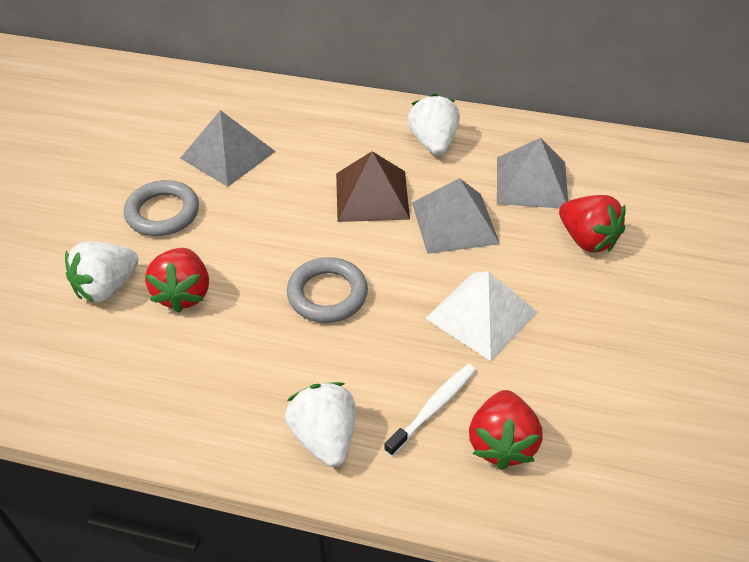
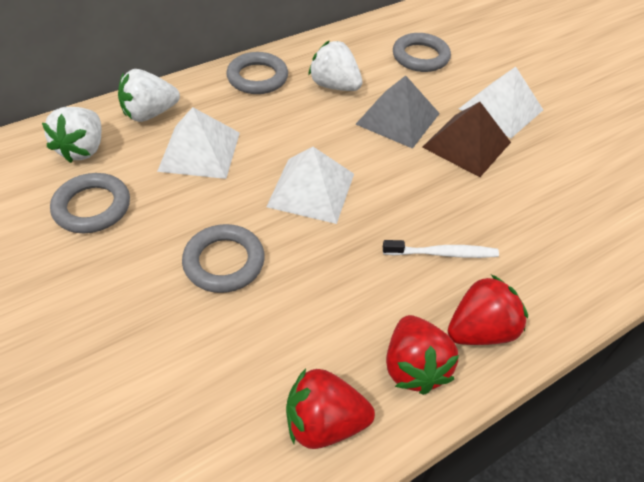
grey pyramid: 3 -> 1
grey ring: 2 -> 4
white pyramid: 1 -> 3

